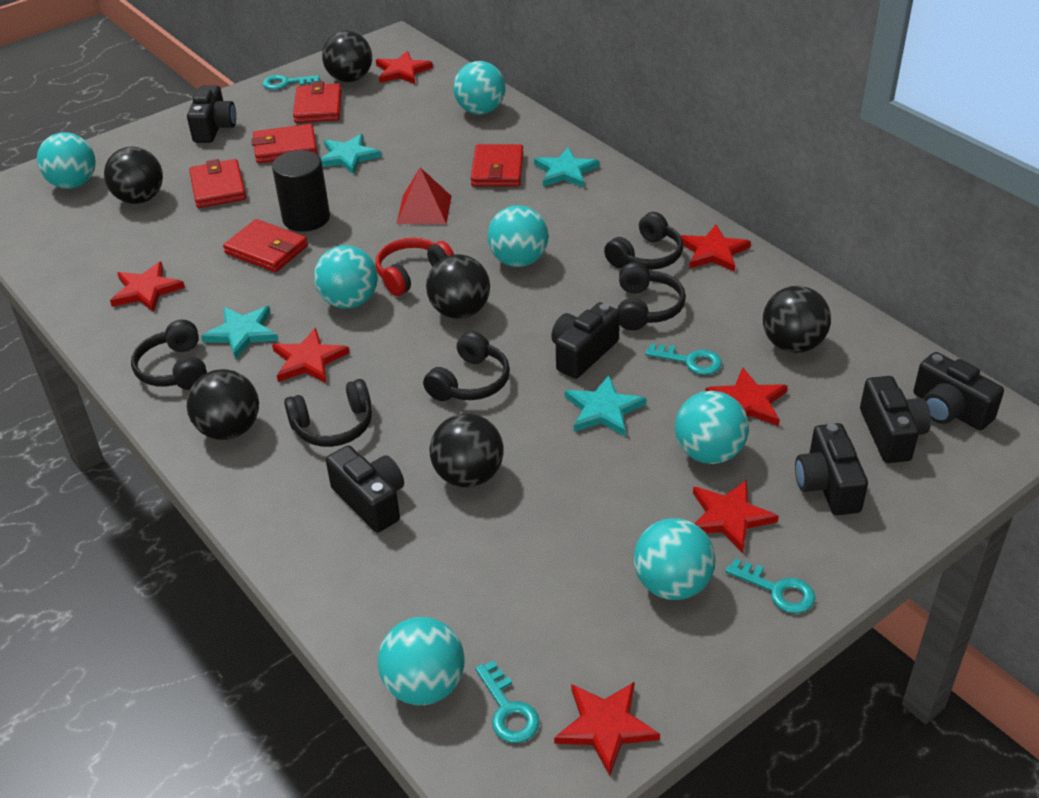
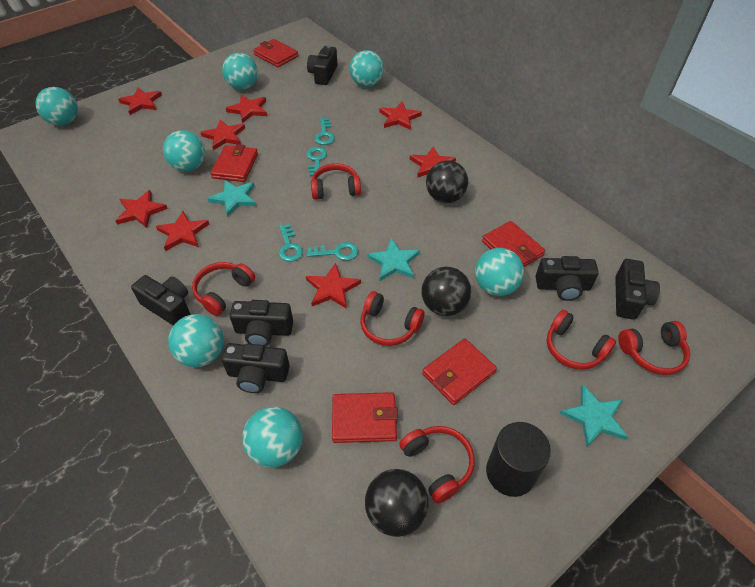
black ball: 6 -> 3
black headphones: 5 -> 0
red headphones: 1 -> 6
red pyramid: 1 -> 0
red star: 7 -> 8
turquoise star: 4 -> 3

